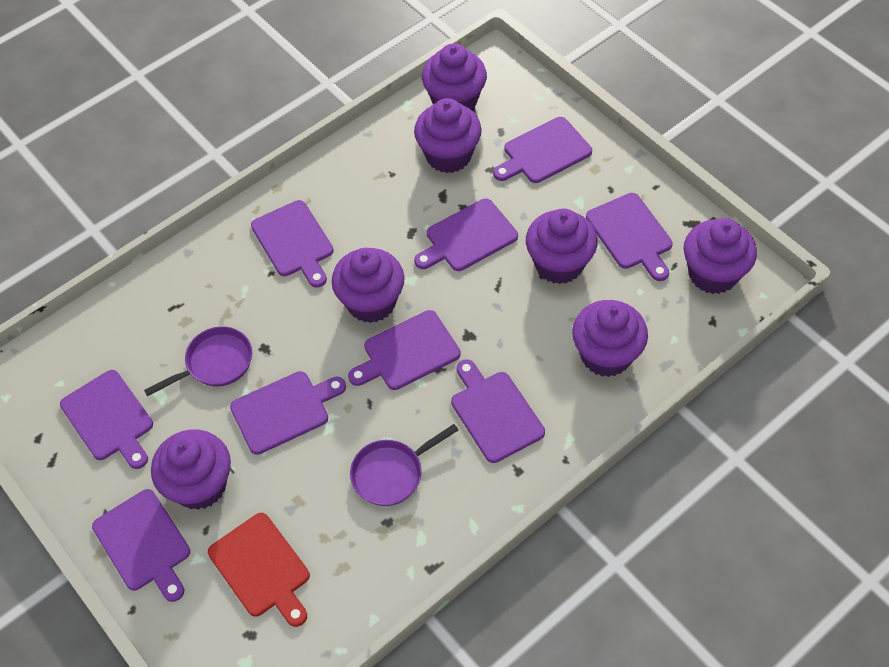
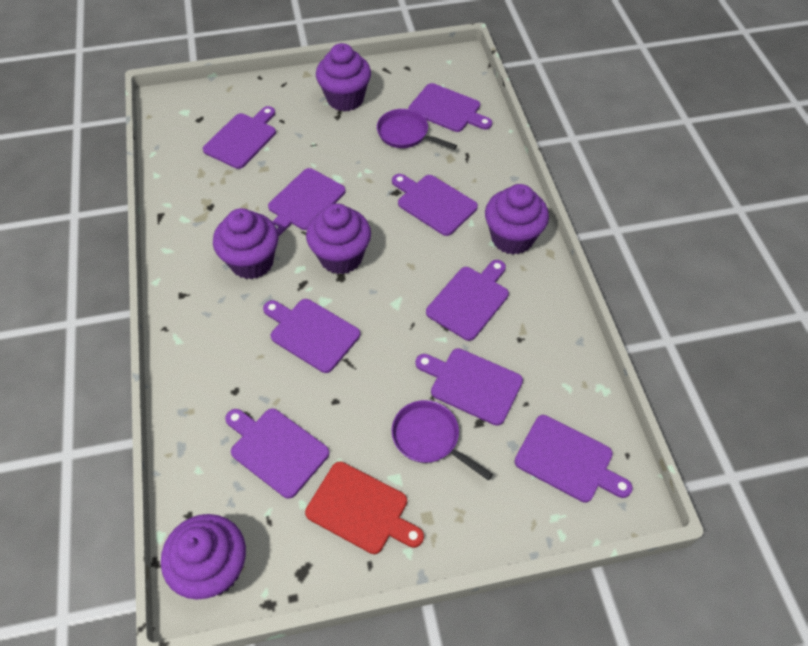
purple cupcake: 7 -> 5

